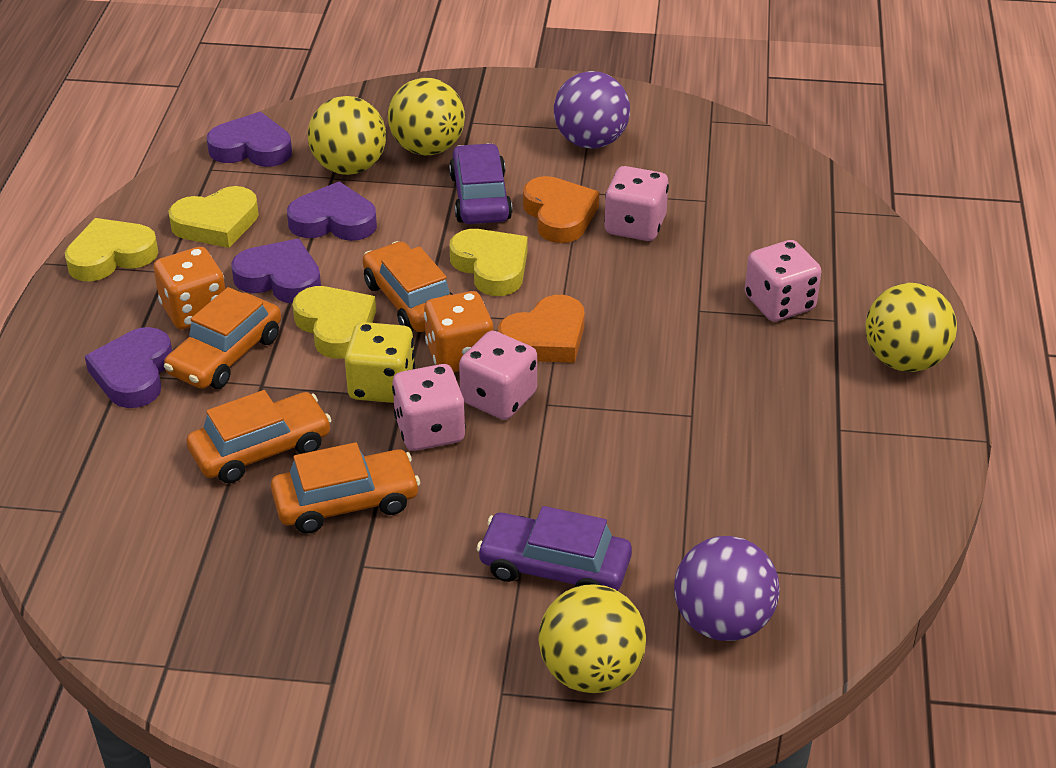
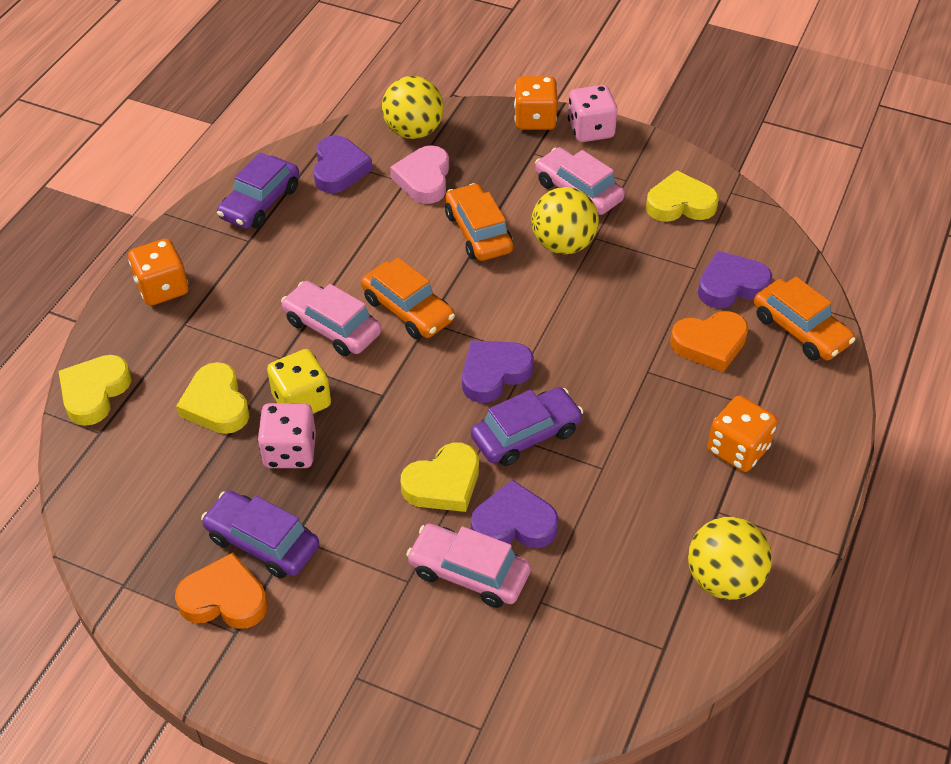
orange car: 4 -> 3
orange dice: 2 -> 3
pink car: 0 -> 3
pink dice: 4 -> 2
pink heart: 0 -> 1
purple ball: 2 -> 0
purple car: 2 -> 3
yellow ball: 4 -> 3

